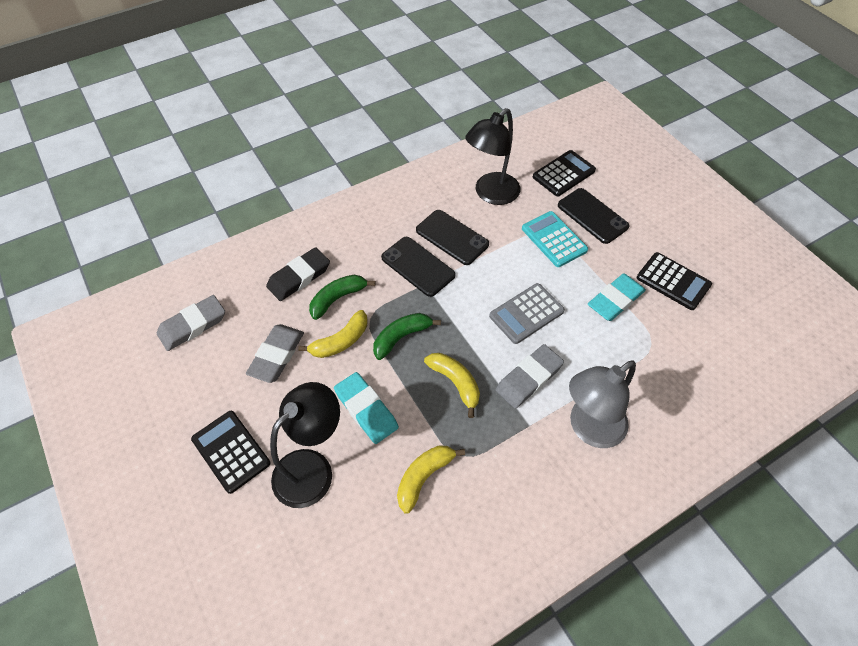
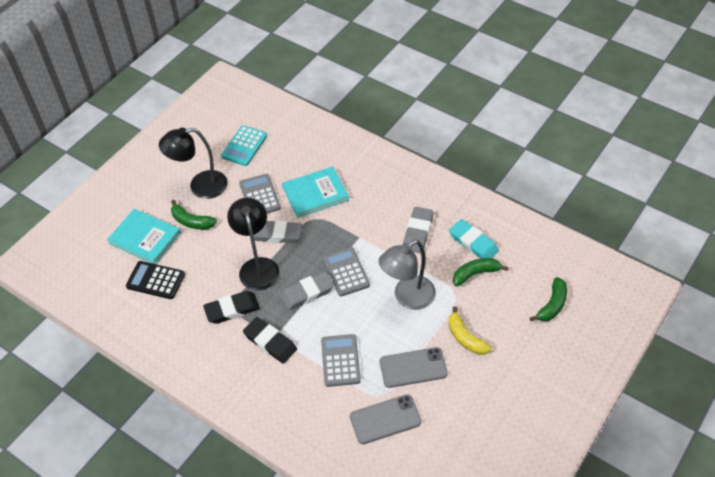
black calculator: 3 -> 1
black eraser: 1 -> 2
black phone: 3 -> 0
green banana: 2 -> 3
grey calculator: 1 -> 3
grey phone: 0 -> 2
turquoise book: 0 -> 2
turquoise eraser: 2 -> 1
yellow banana: 3 -> 1

